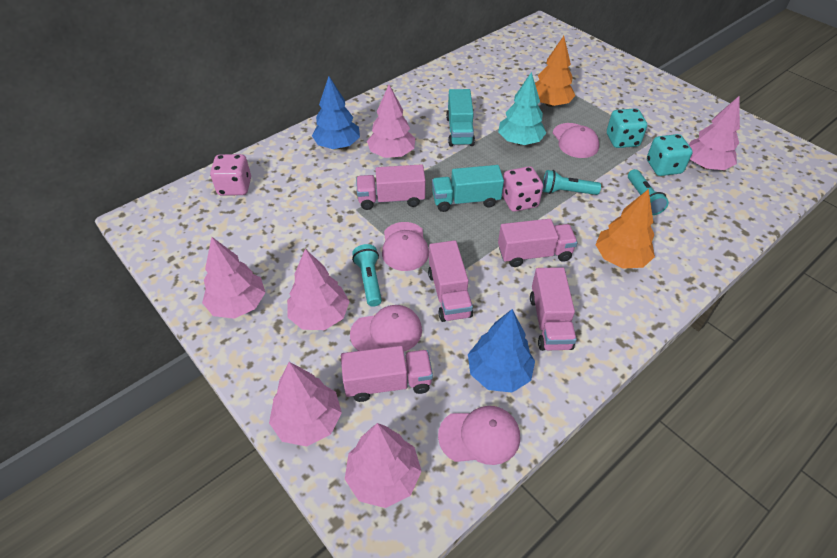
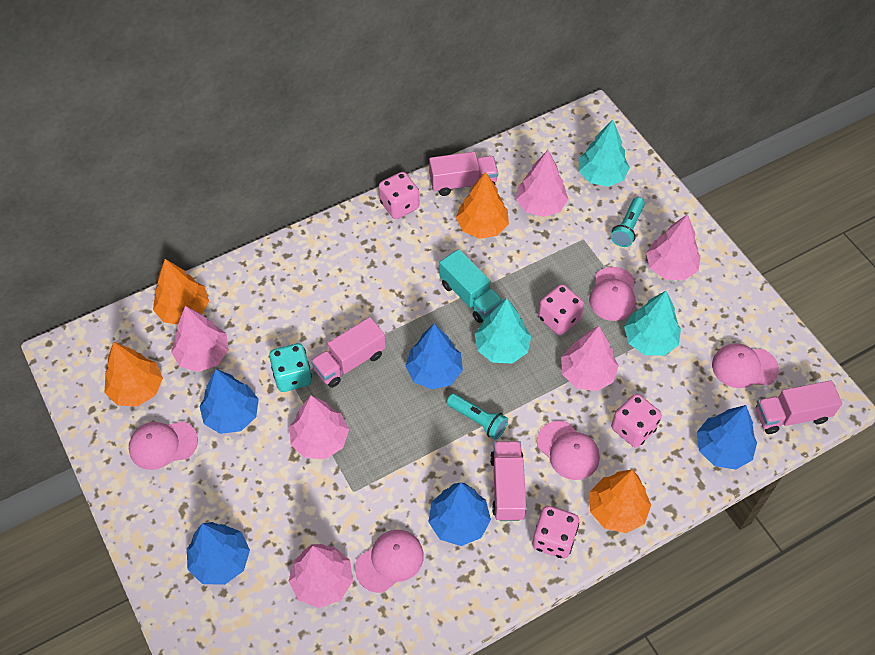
blue tree: 2 -> 5
orange tree: 2 -> 4
pink cap: 4 -> 5
pink dice: 2 -> 4
pink truck: 5 -> 4
turquoise dice: 2 -> 1
turquoise flashlight: 3 -> 2
turquoise tree: 1 -> 3
turquoise truck: 2 -> 1

